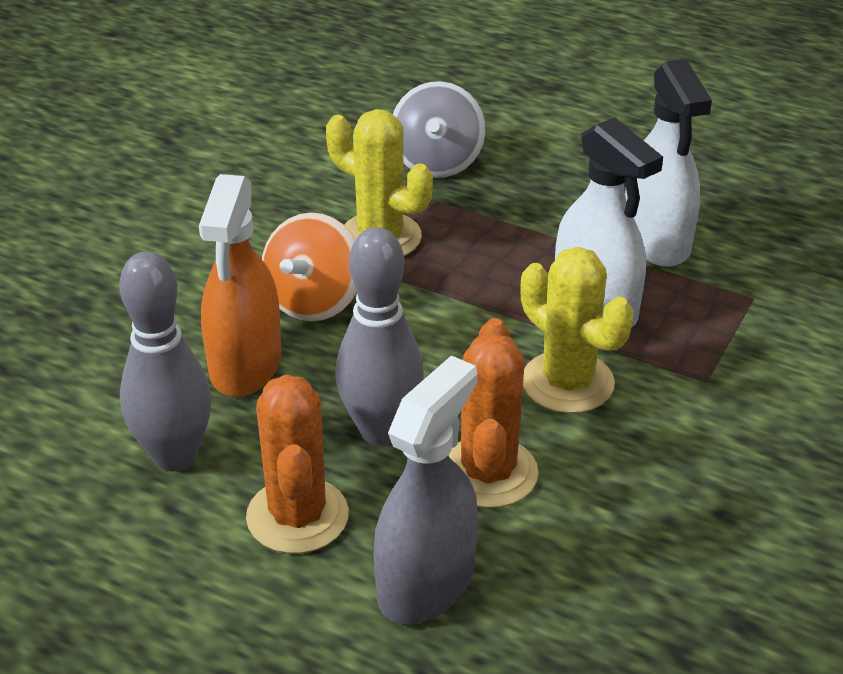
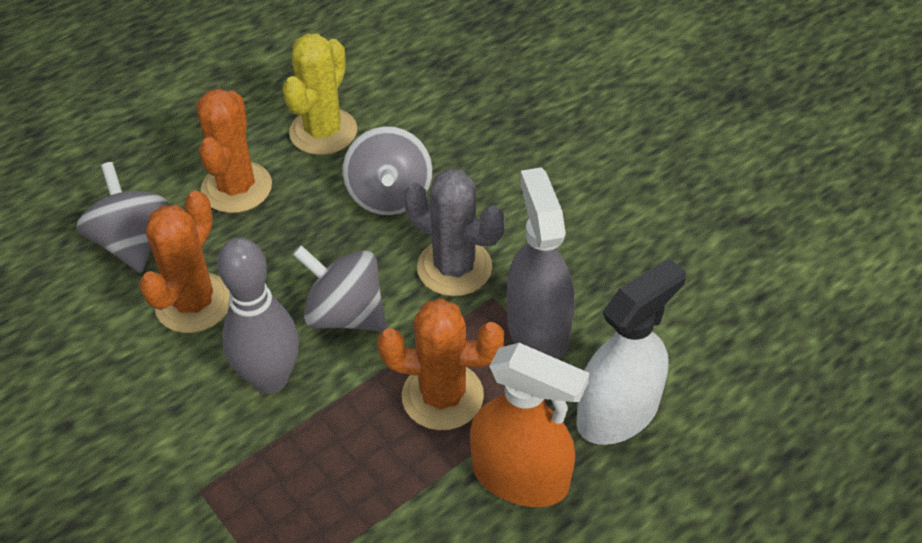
grey bowling pin: 2 -> 1
grey cactus: 0 -> 1
grey spinning top: 1 -> 3
orange cactus: 2 -> 3
orange spinning top: 1 -> 0
white spray bottle: 2 -> 1
yellow cactus: 2 -> 1

